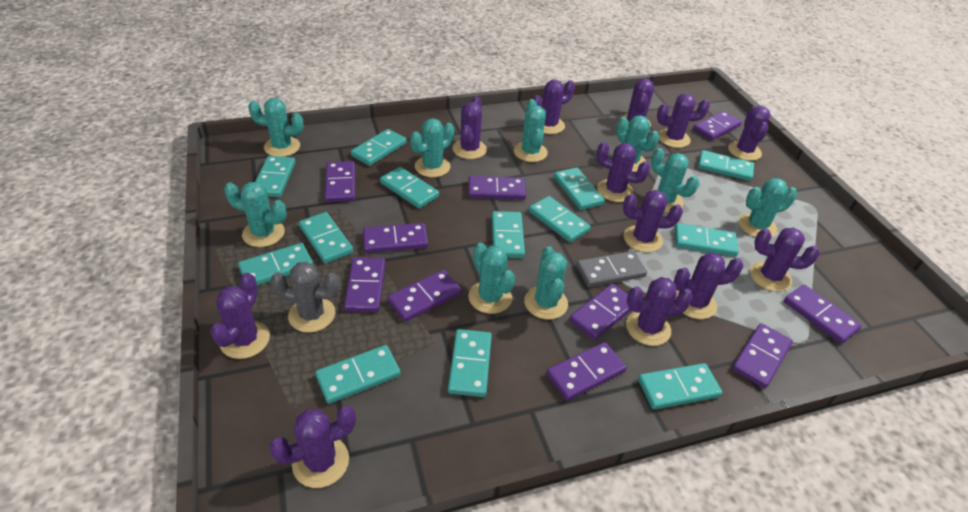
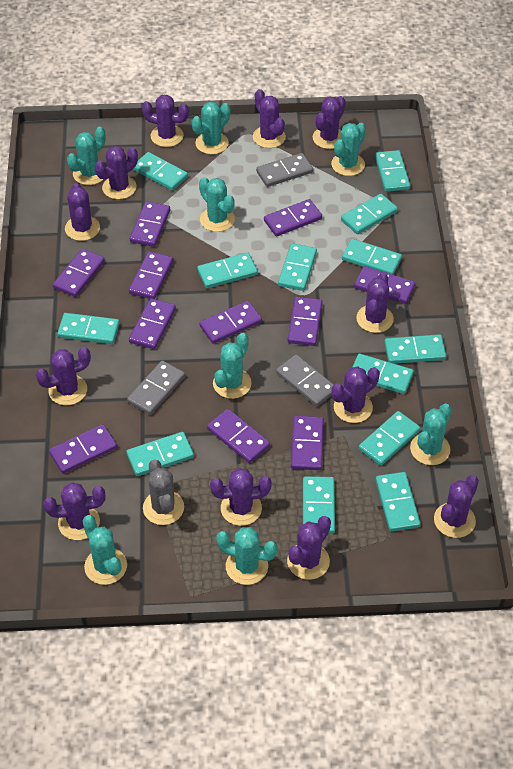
grey domino: 1 -> 3
purple domino: 10 -> 11
turquoise cactus: 9 -> 8

